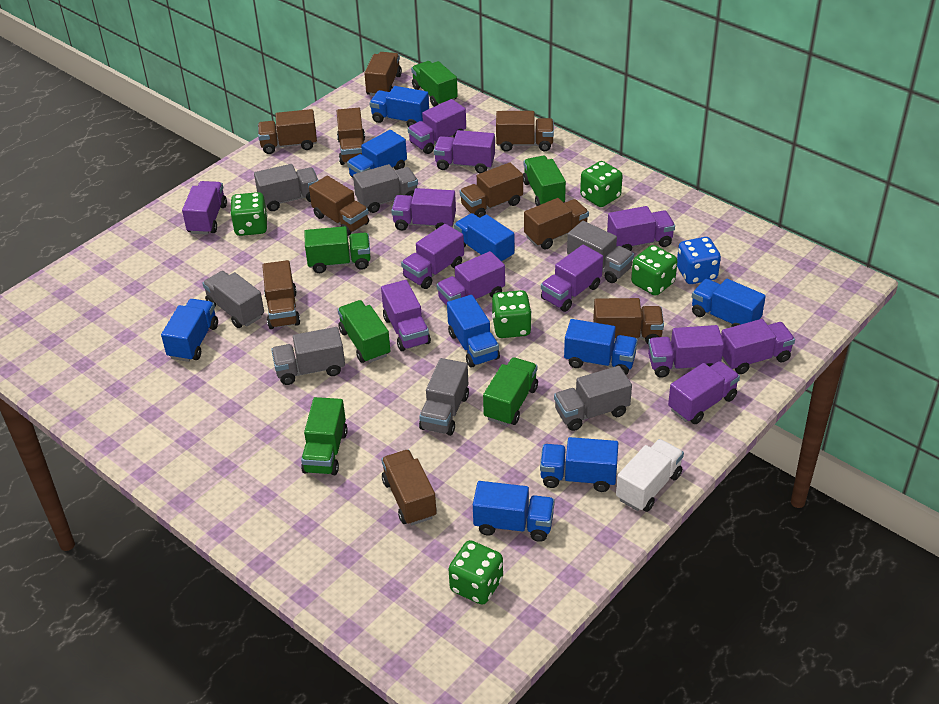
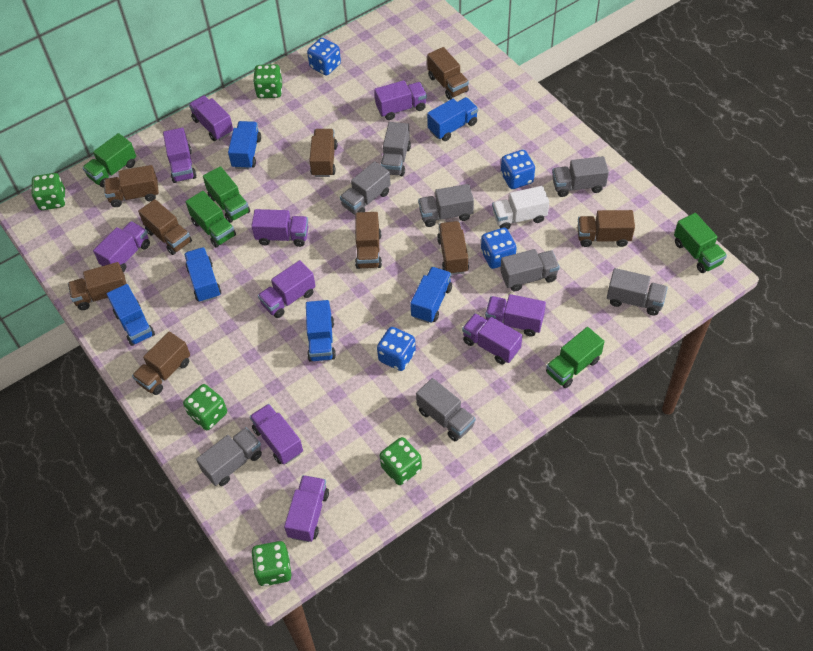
blue dice: 1 -> 4
blue truck: 9 -> 6
brown truck: 10 -> 9
green truck: 6 -> 5
grey truck: 7 -> 8
purple truck: 12 -> 10

